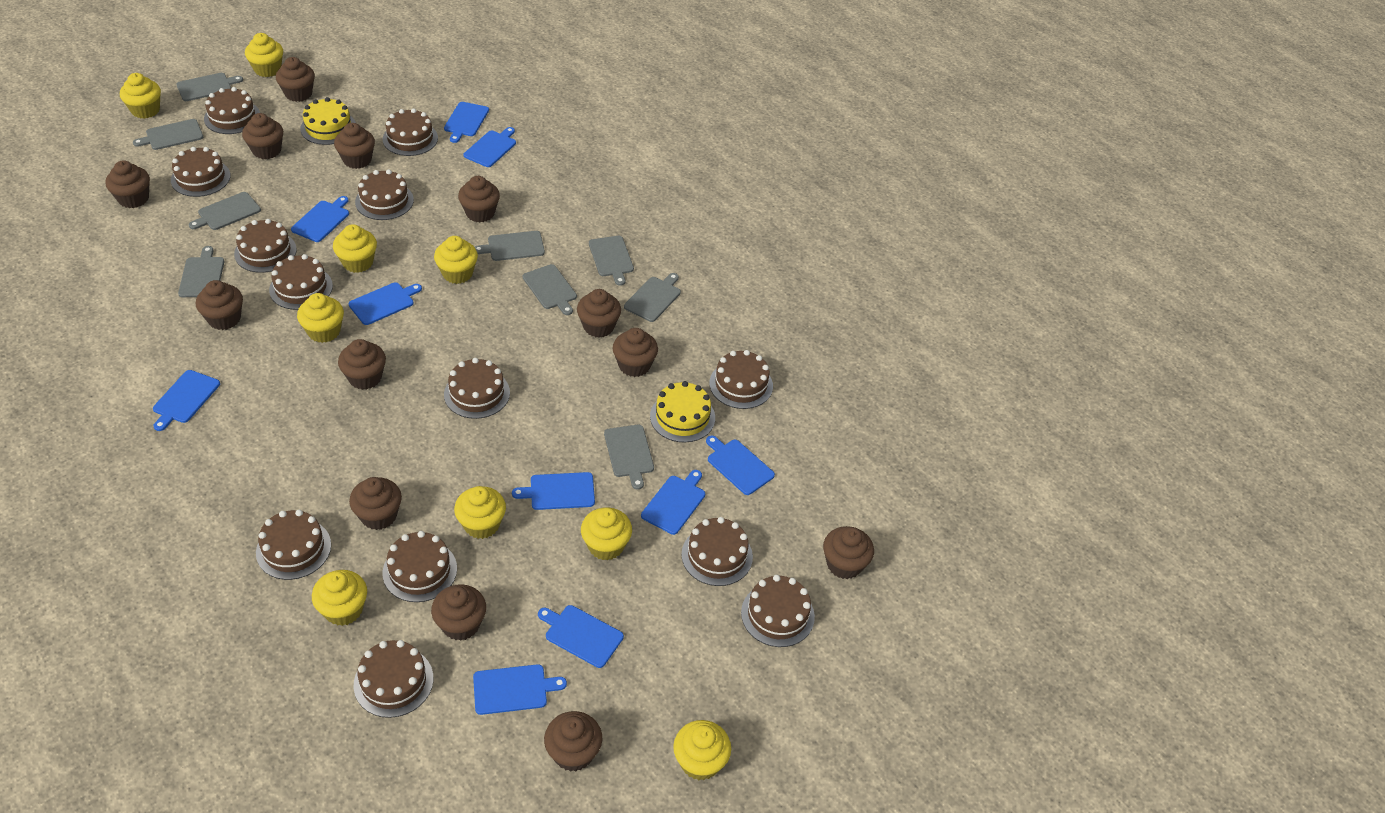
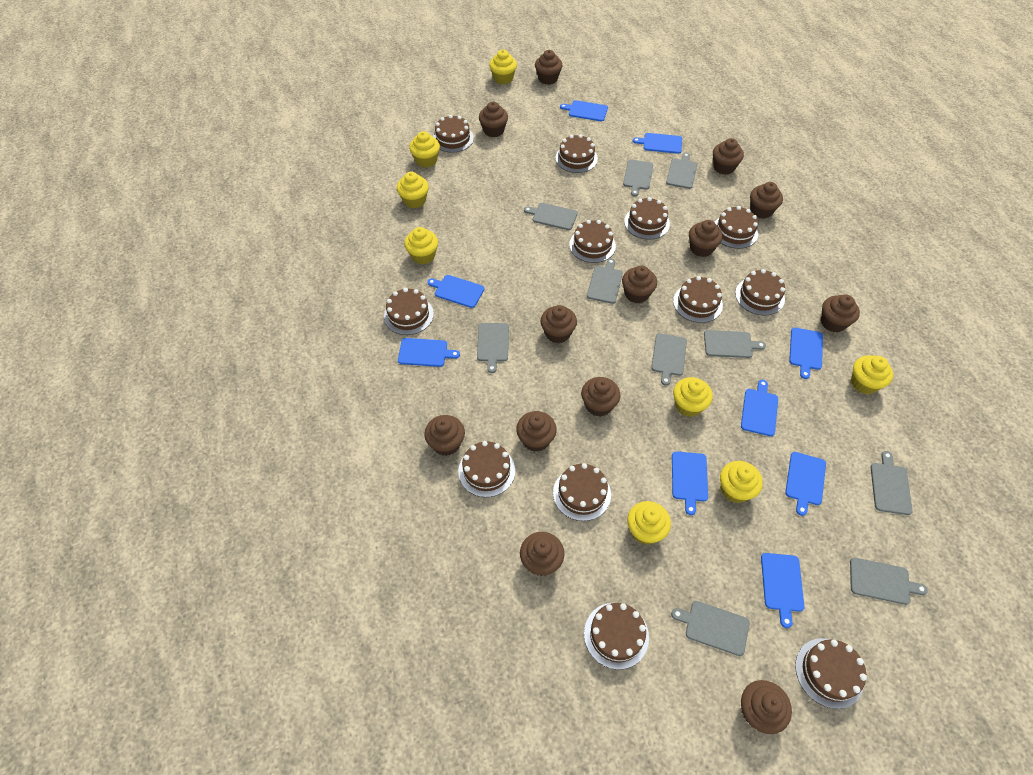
blue cutting board: 10 -> 9
brown cake: 13 -> 12
grey cutting board: 9 -> 10
yellow cake: 2 -> 0
yellow cupcake: 9 -> 8

